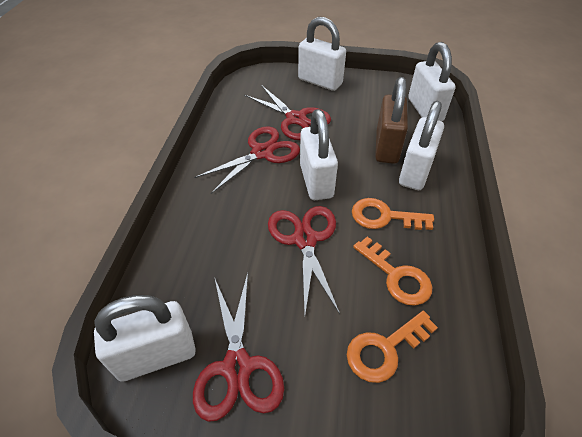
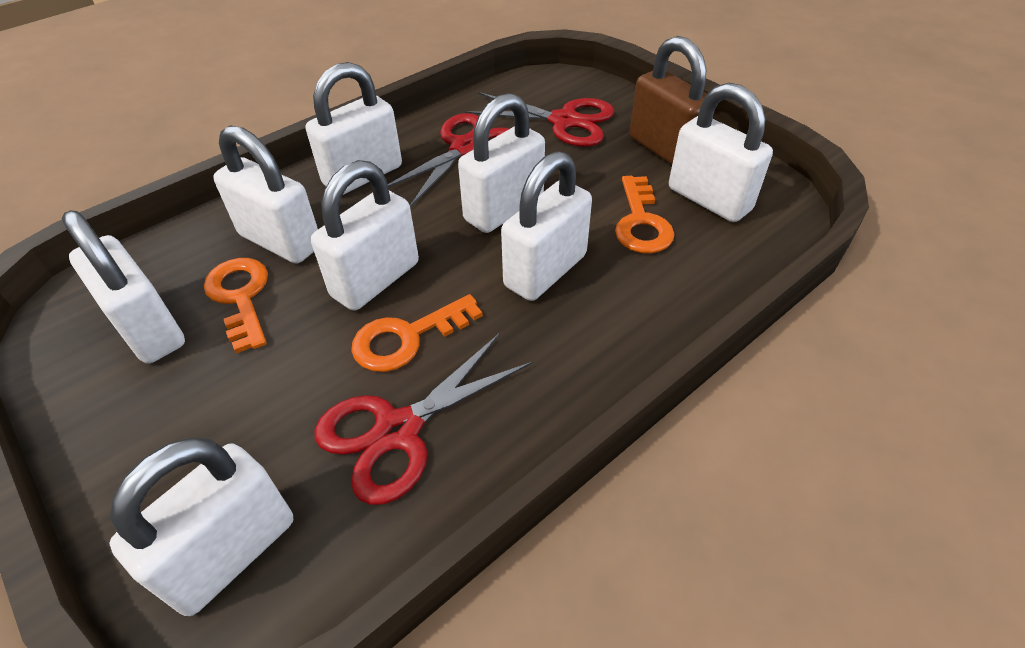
red scissors: 4 -> 3
white padlock: 5 -> 8

